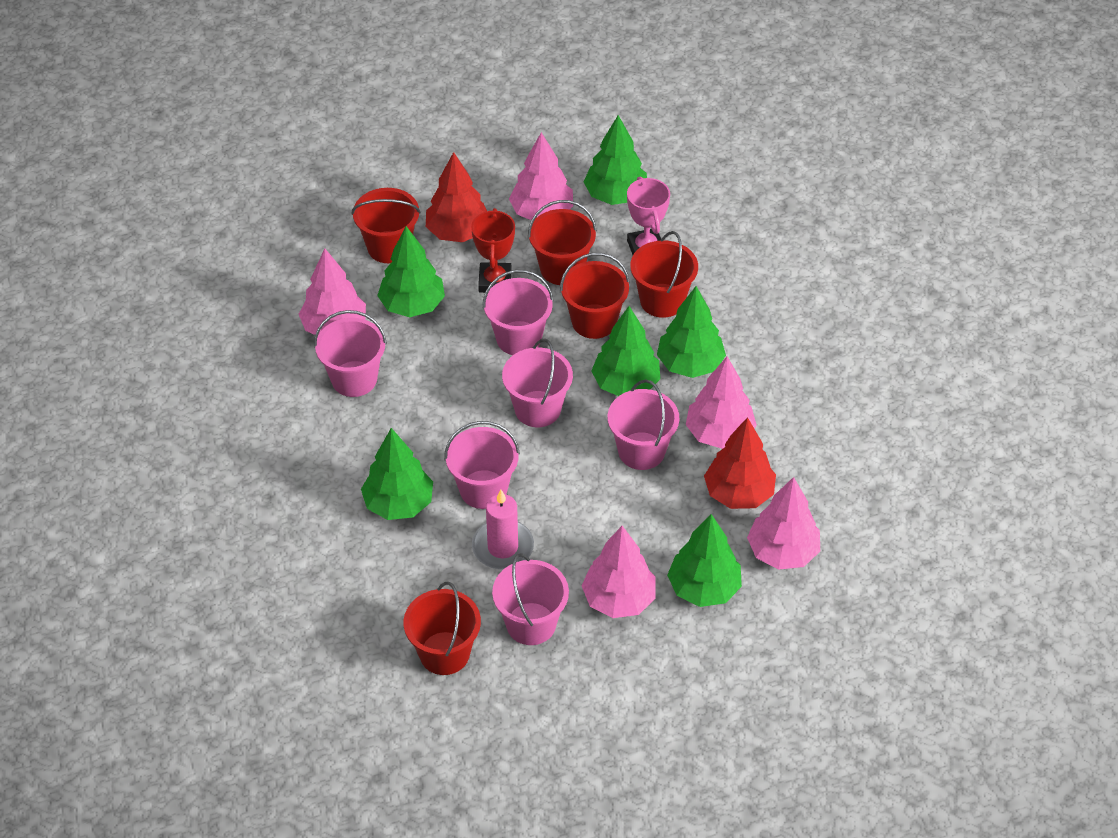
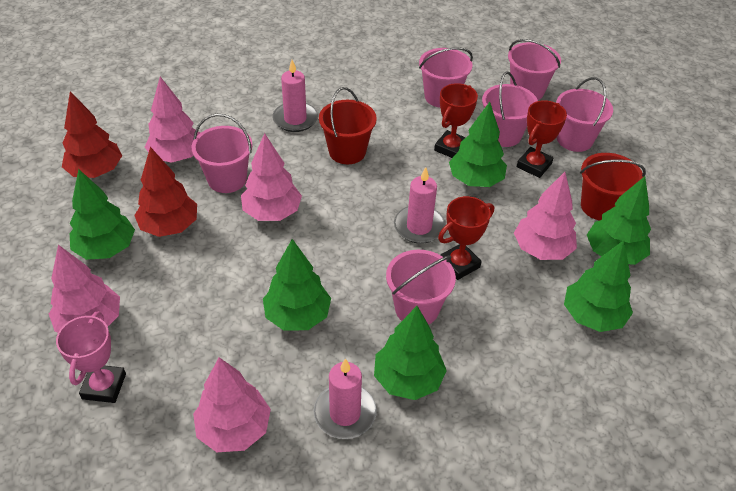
pink candle: 1 -> 3
red bucket: 5 -> 2
red trophy: 1 -> 3

